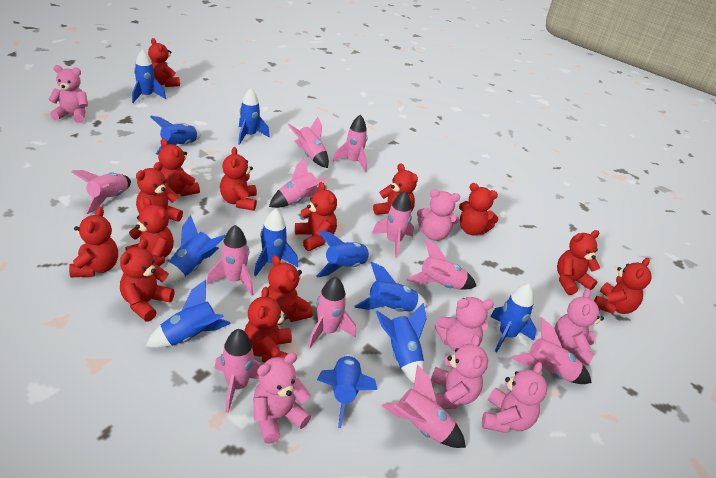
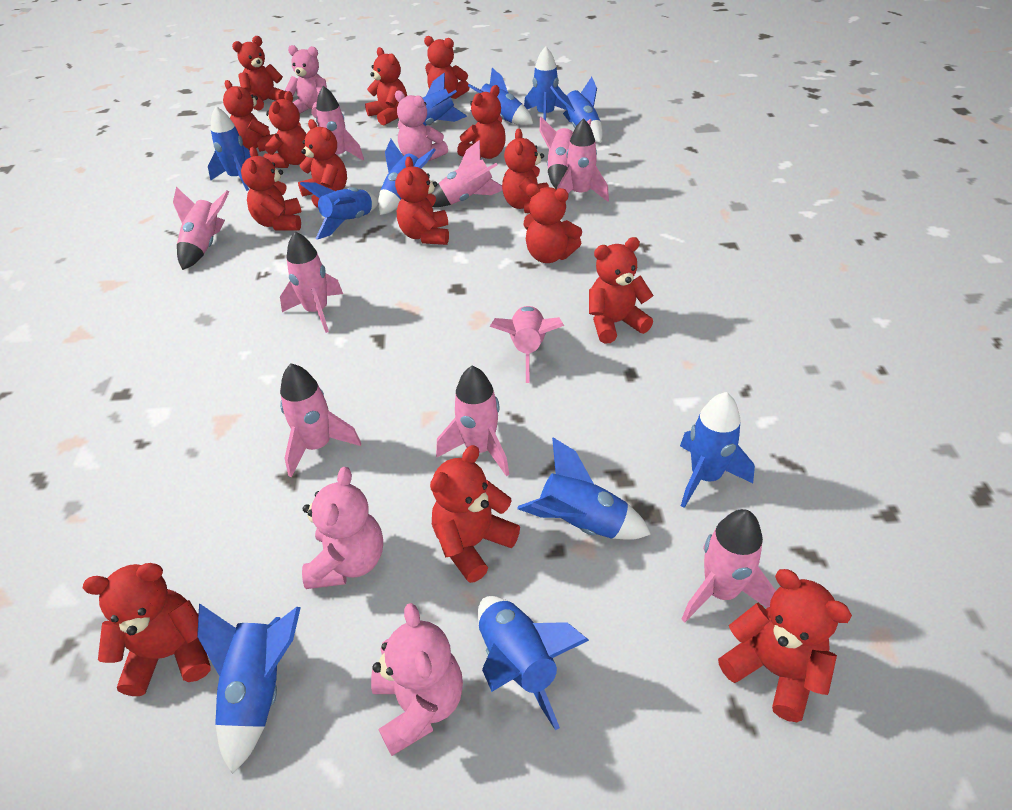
pink rocket: 11 -> 10
pink teddy bear: 7 -> 4
red teddy bear: 14 -> 15

